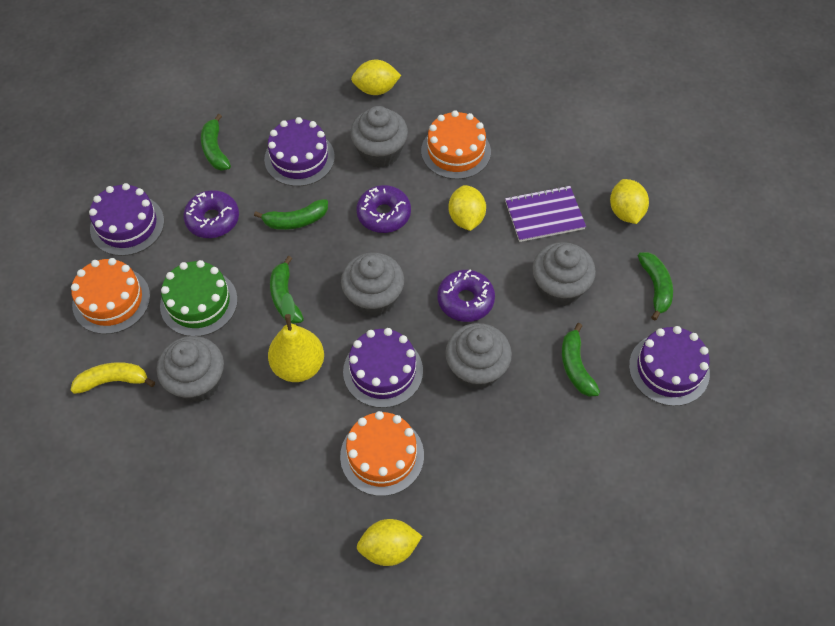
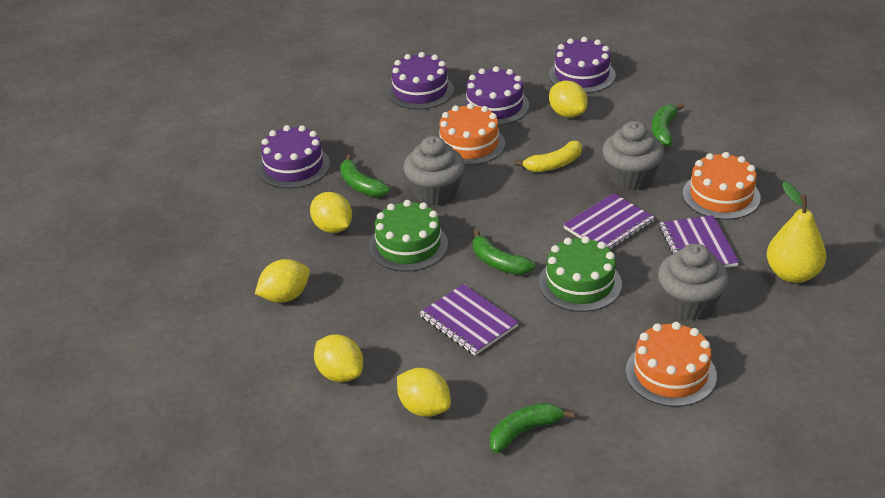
green banana: 5 -> 4
green cake: 1 -> 2
grey cupcake: 5 -> 3
purple donut: 3 -> 0
purple notebook: 1 -> 3
yellow lemon: 4 -> 5

